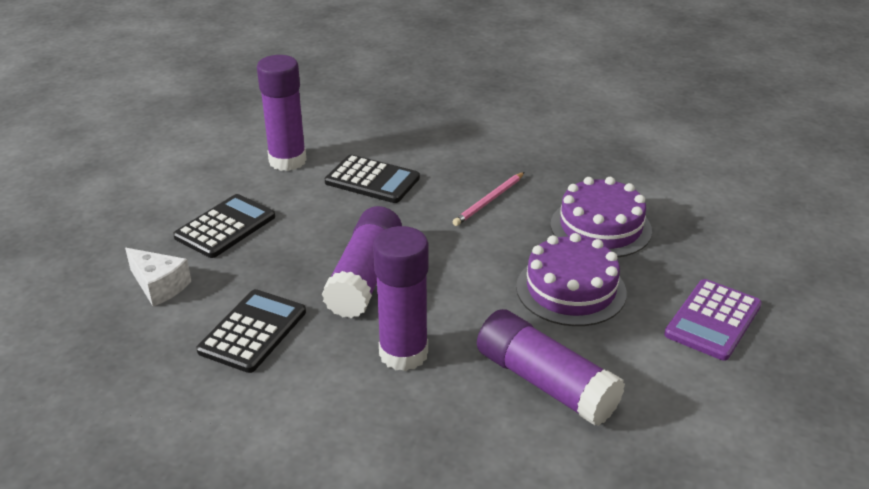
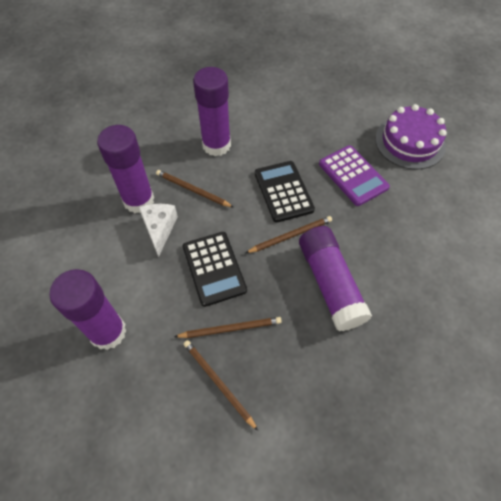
black calculator: 3 -> 2
brown pencil: 0 -> 4
pink pencil: 1 -> 0
purple cake: 2 -> 1

